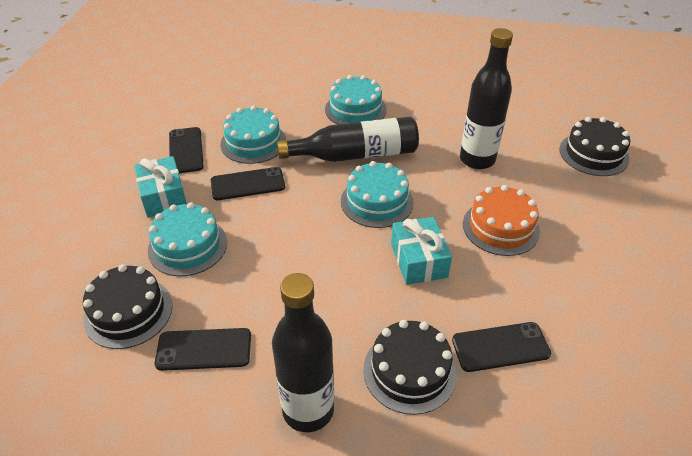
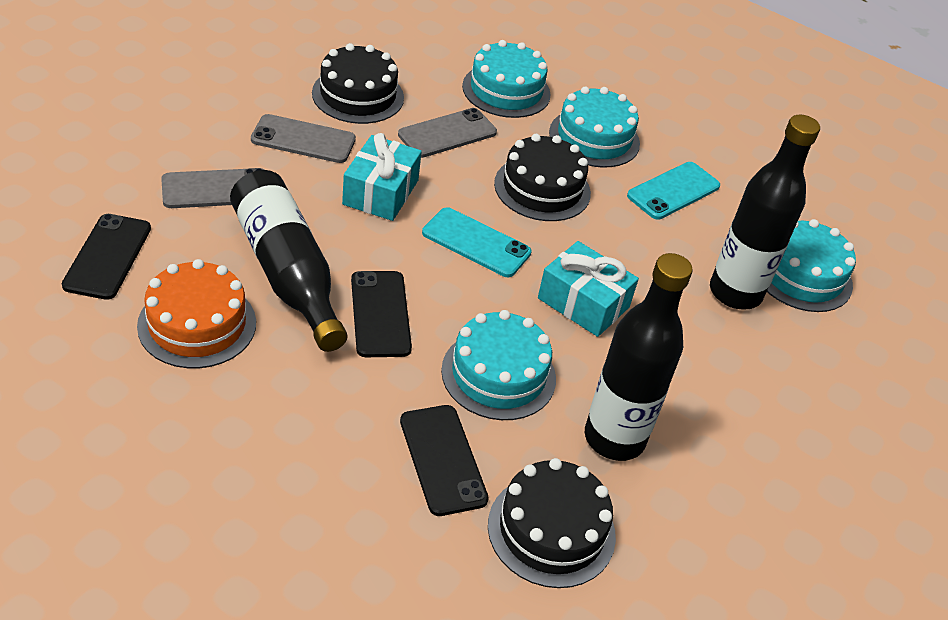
black phone: 4 -> 3
grey phone: 0 -> 3
turquoise phone: 0 -> 2

